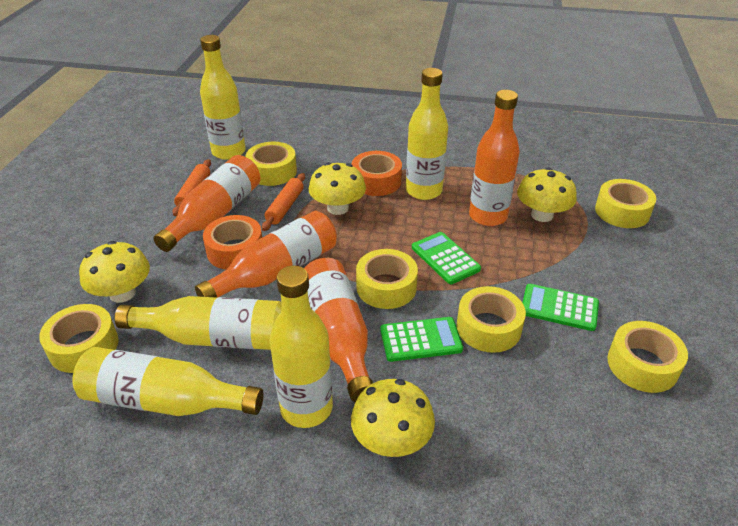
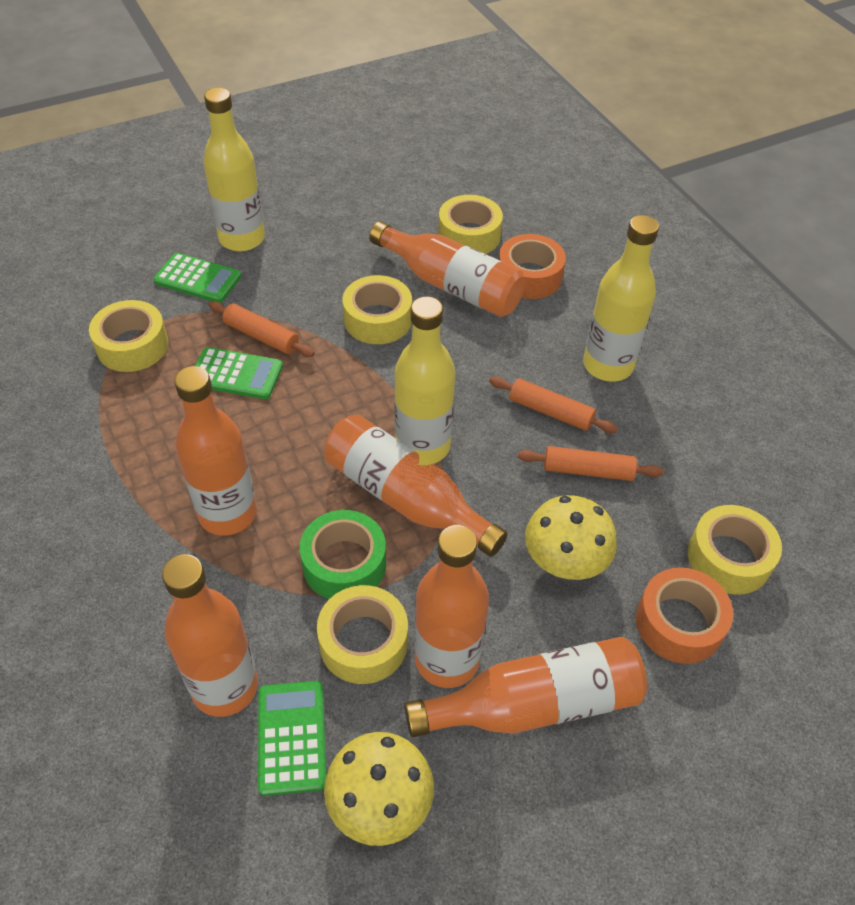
green tape: 0 -> 1
orange bottle: 4 -> 6
orange rolling pin: 2 -> 3
yellow bottle: 5 -> 3
yellow mushroom: 4 -> 2
yellow tape: 6 -> 5

